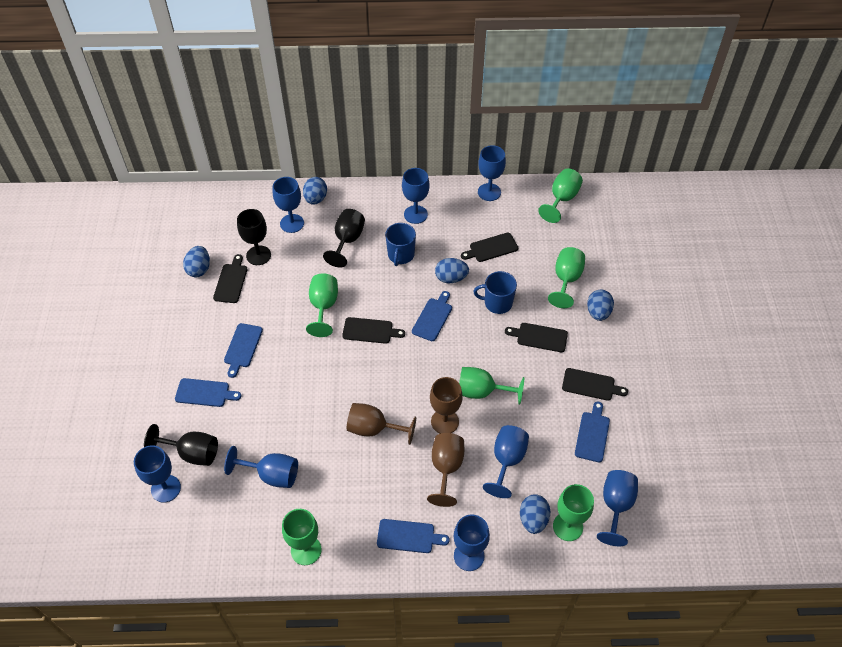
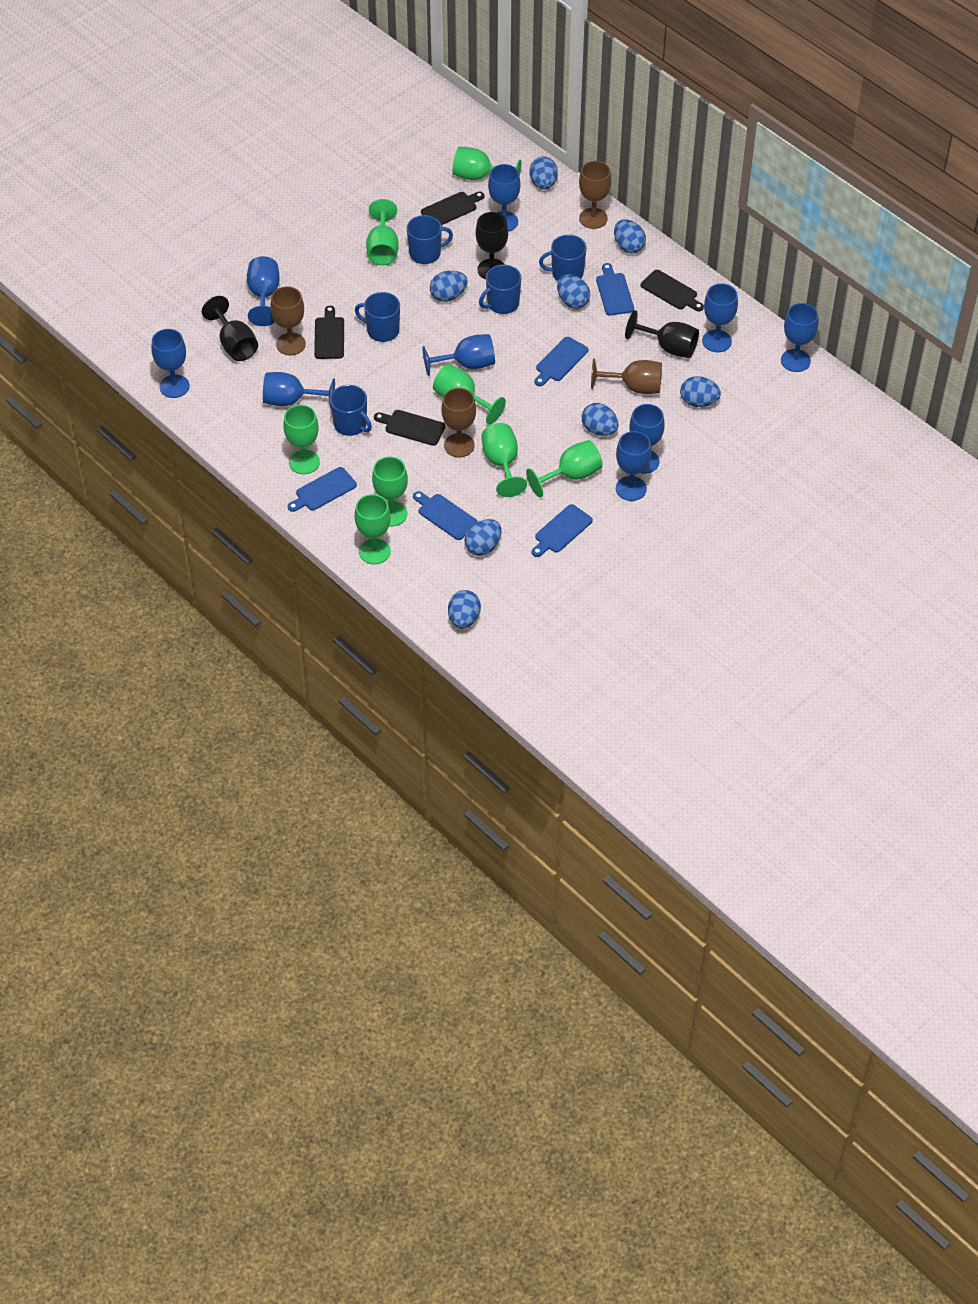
black cutting board: 5 -> 4
blue egg: 5 -> 8
blue goblet: 8 -> 9
blue mug: 2 -> 5
brown goblet: 3 -> 4
green goblet: 6 -> 8

